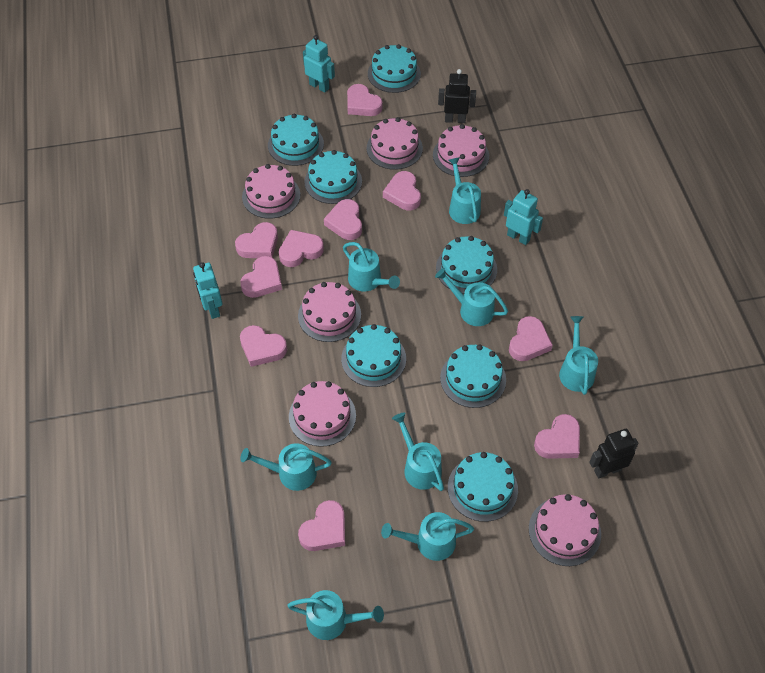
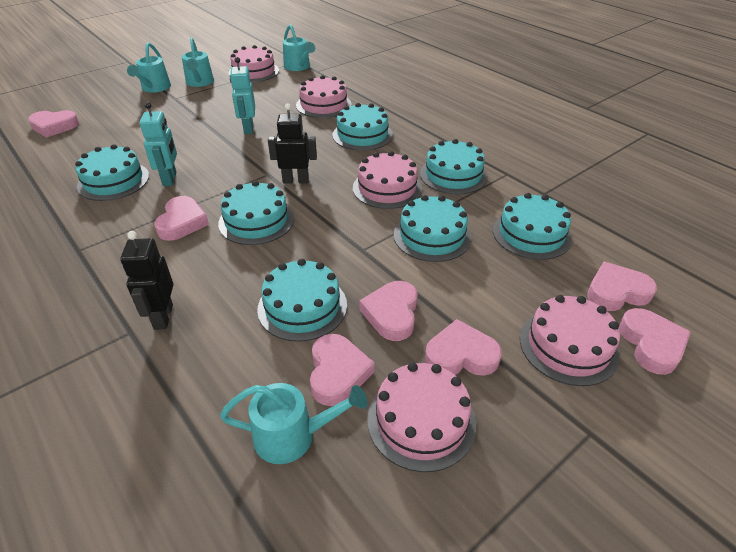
pink cake: 6 -> 5
pink heart: 10 -> 7
turquoise robot: 3 -> 2
turquoise watering can: 8 -> 4

